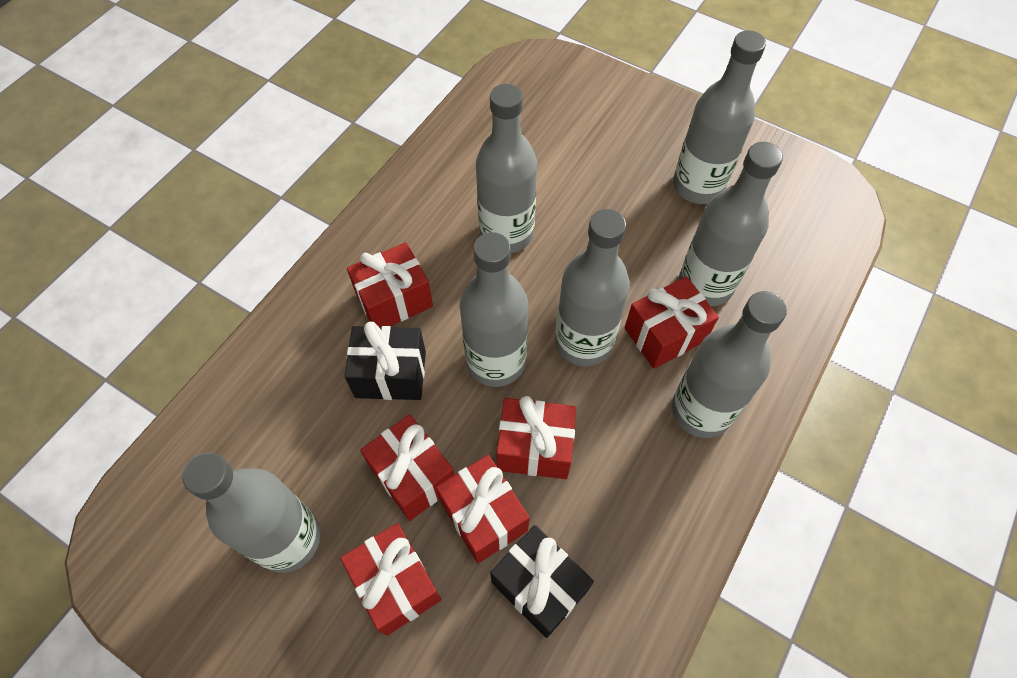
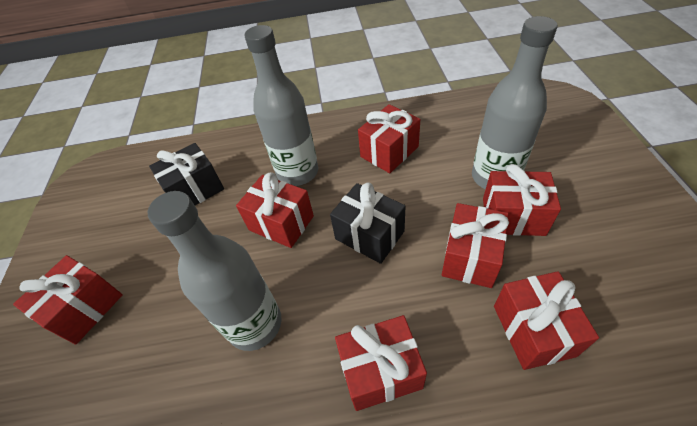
grey bottle: 7 -> 3
red gift: 6 -> 7

